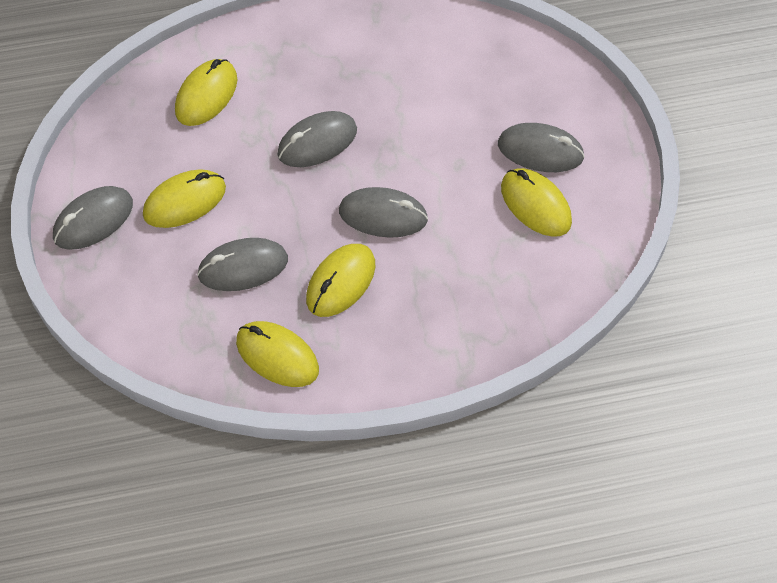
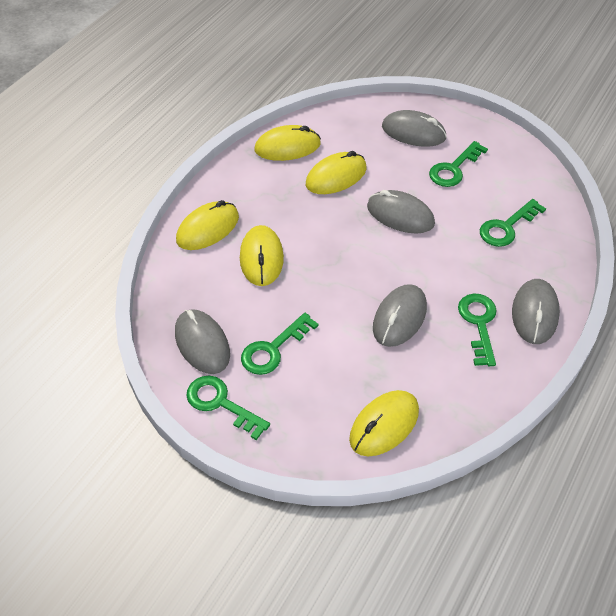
green key: 0 -> 5

